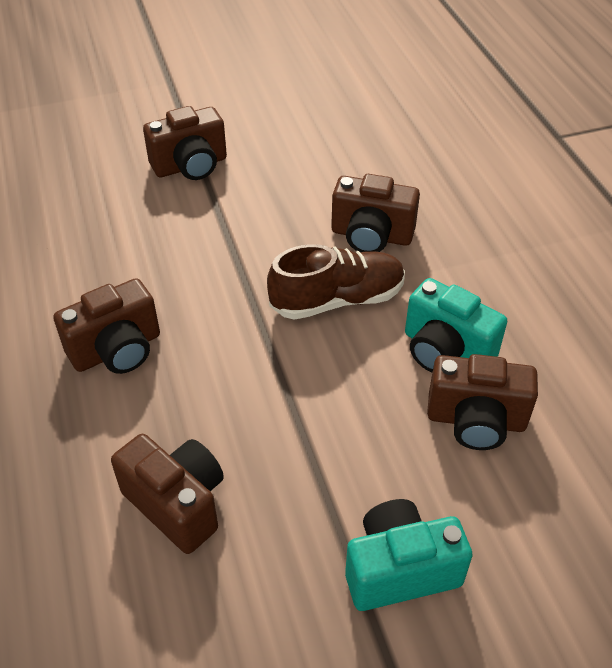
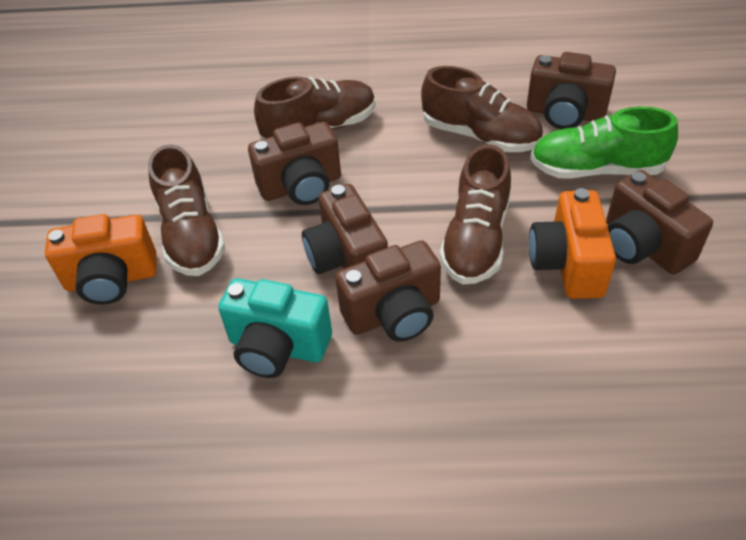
brown shoe: 1 -> 4
green shoe: 0 -> 1
orange camera: 0 -> 2
turquoise camera: 2 -> 1

